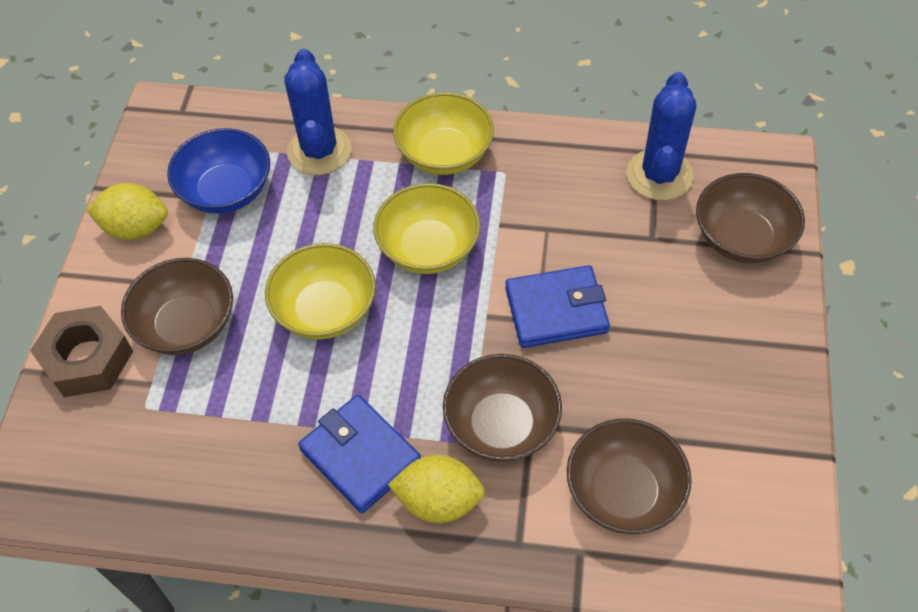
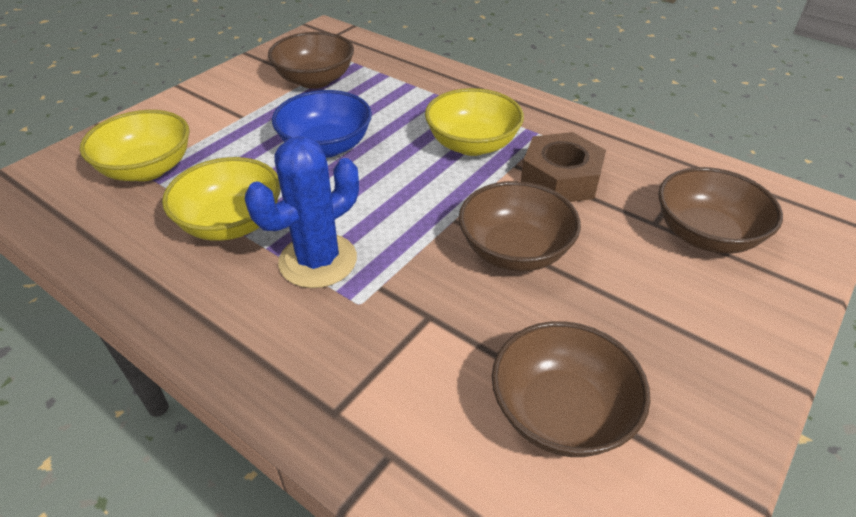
blue cactus: 2 -> 1
blue wallet: 2 -> 0
yellow lemon: 2 -> 0

